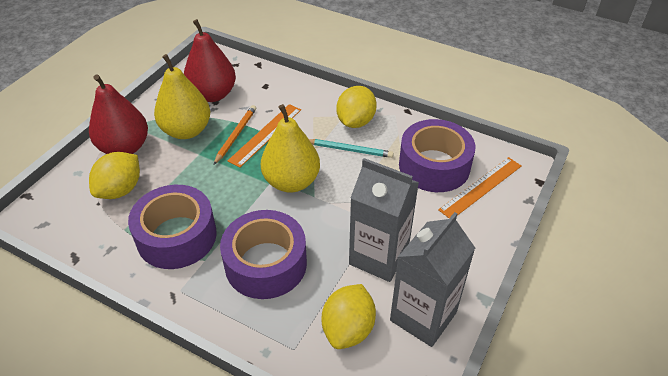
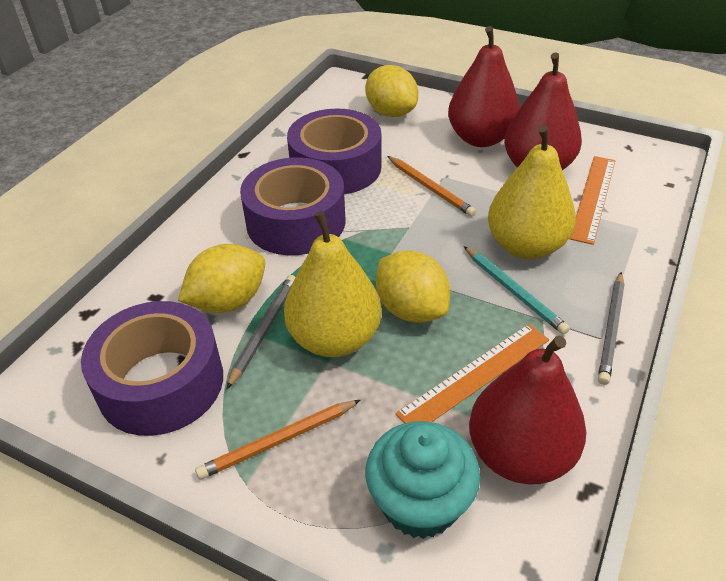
grey carton: 2 -> 0
grey pencil: 0 -> 2
orange pencil: 1 -> 2
red pear: 2 -> 3
turquoise cupcake: 0 -> 1

